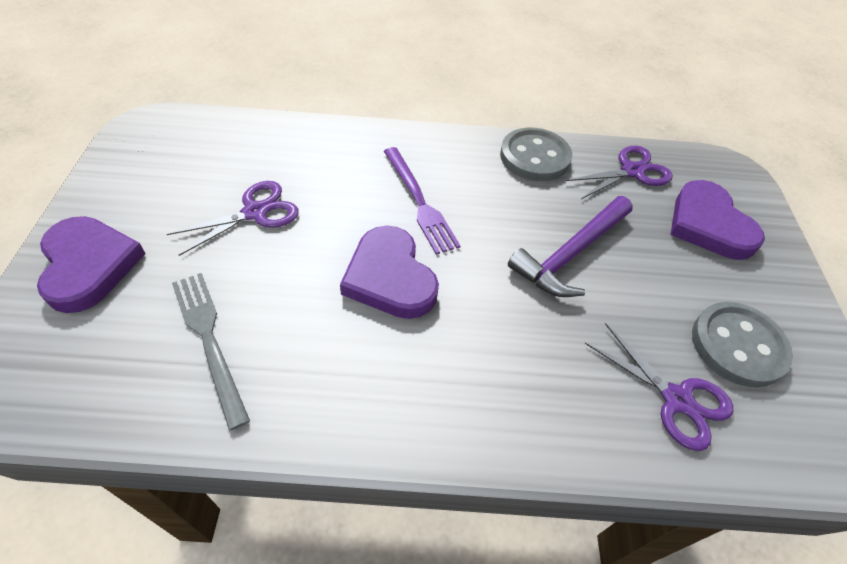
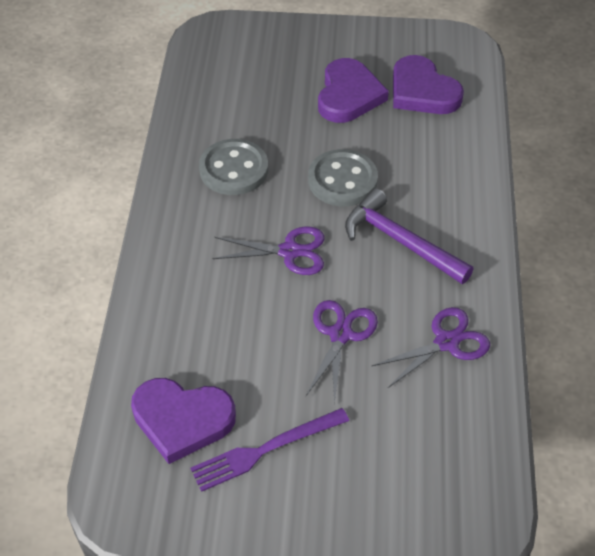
grey fork: 1 -> 0

